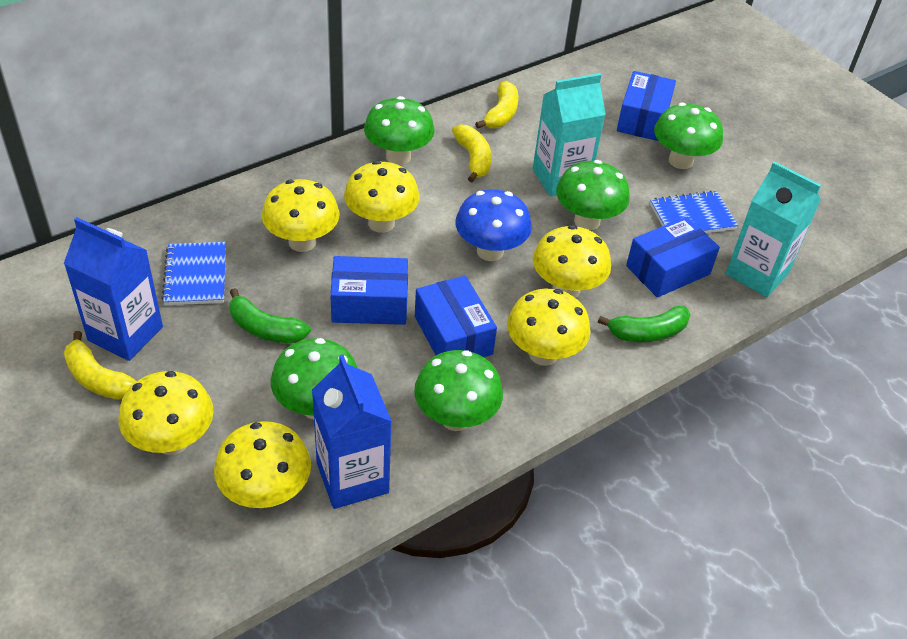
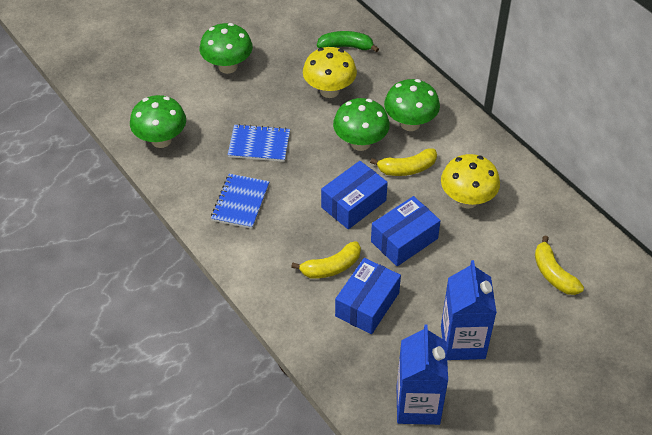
blue box: 4 -> 3
blue mushroom: 1 -> 0
green banana: 2 -> 1
green mushroom: 5 -> 4
turquoise carton: 2 -> 0
yellow mushroom: 6 -> 2

